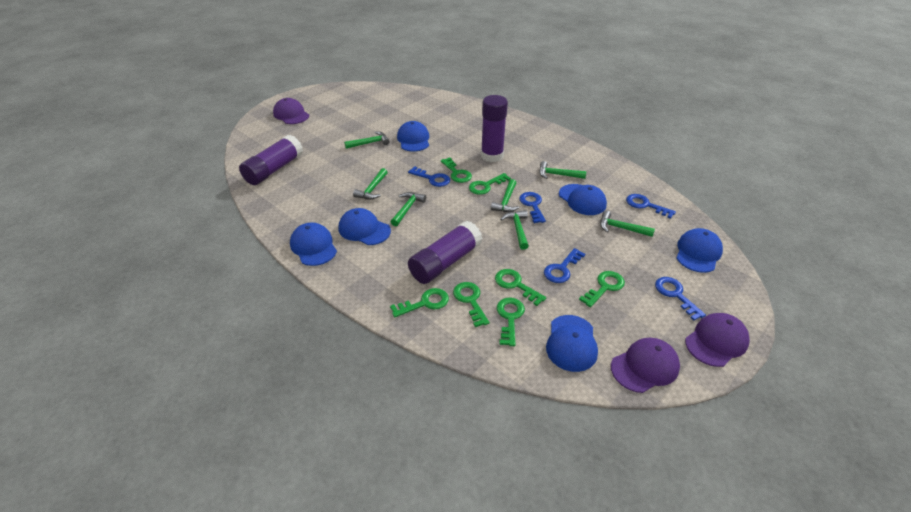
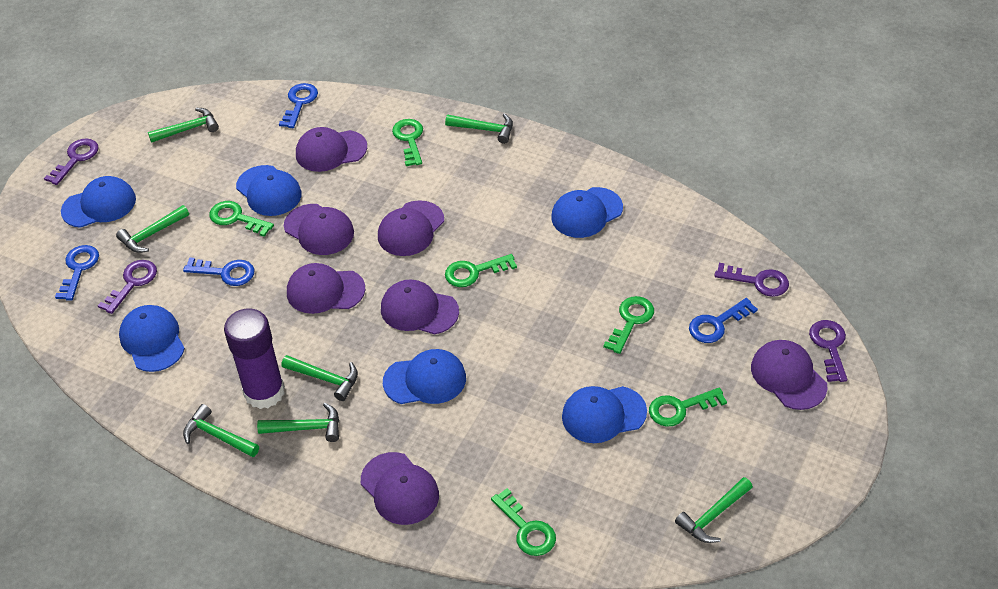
blue key: 5 -> 4
green key: 7 -> 6
purple cap: 3 -> 7
purple glue stick: 3 -> 1
purple key: 0 -> 4

